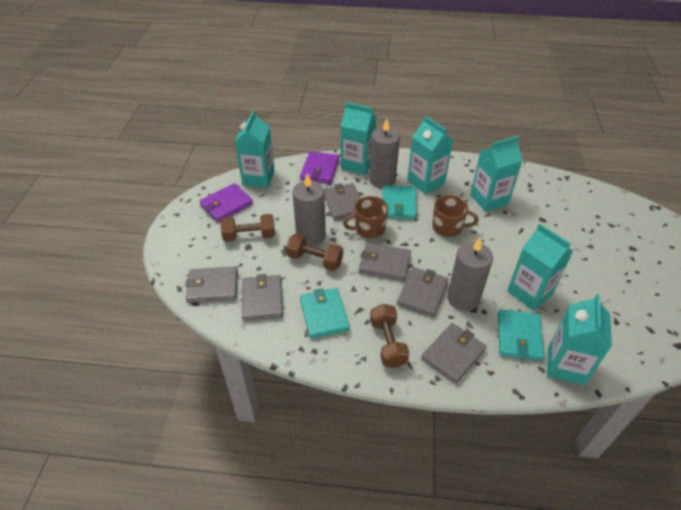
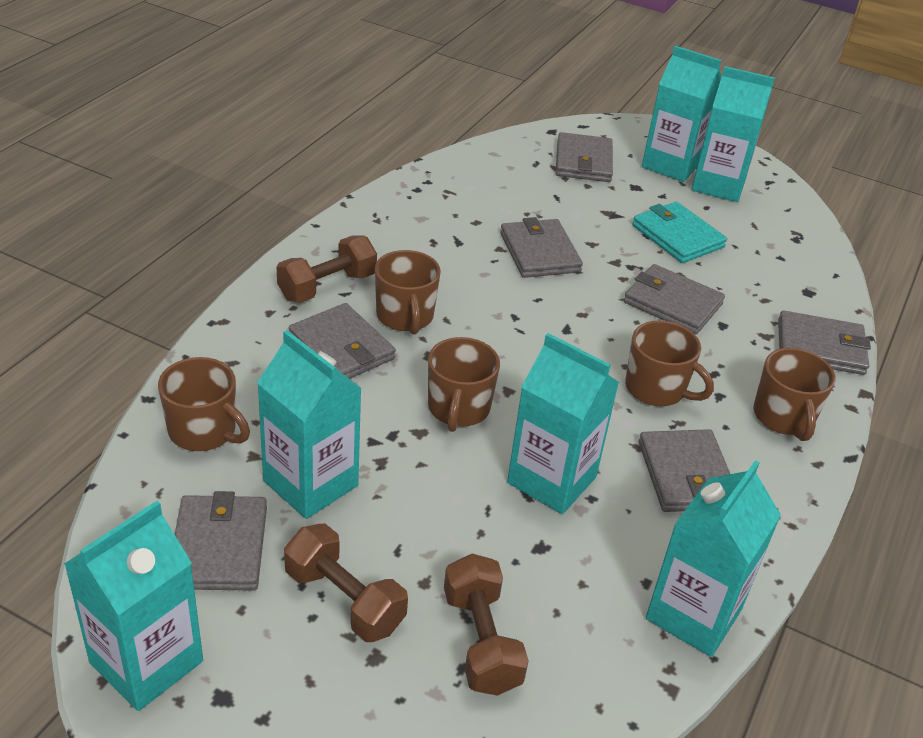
brown mug: 2 -> 5
grey candle: 3 -> 0
grey wallet: 6 -> 7
purple wallet: 2 -> 0
turquoise wallet: 3 -> 1

